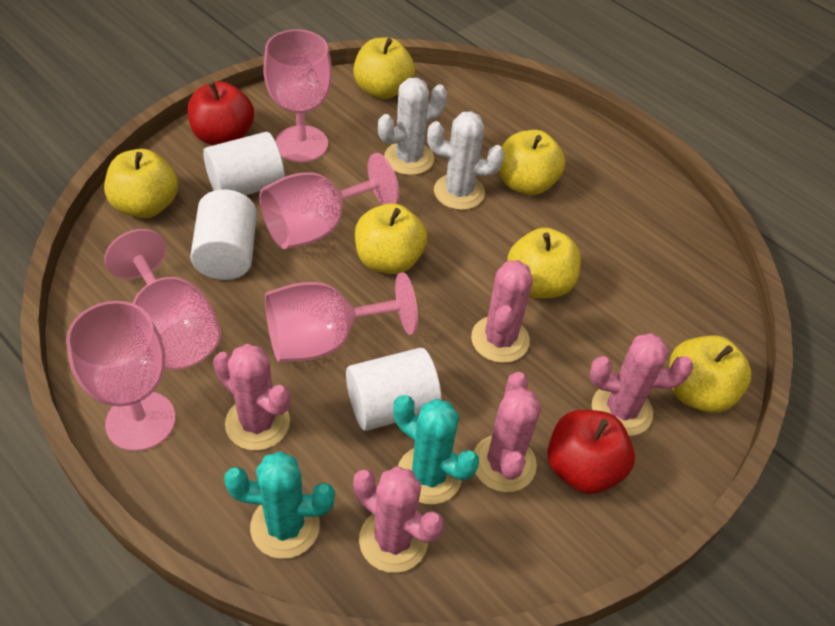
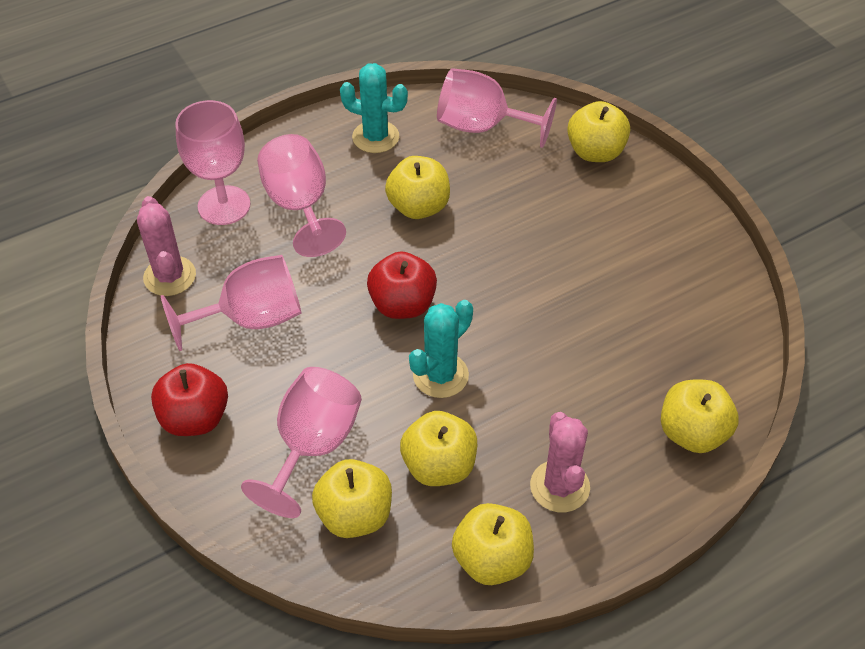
pink cactus: 5 -> 2
white cactus: 2 -> 0
white cylinder: 3 -> 0

